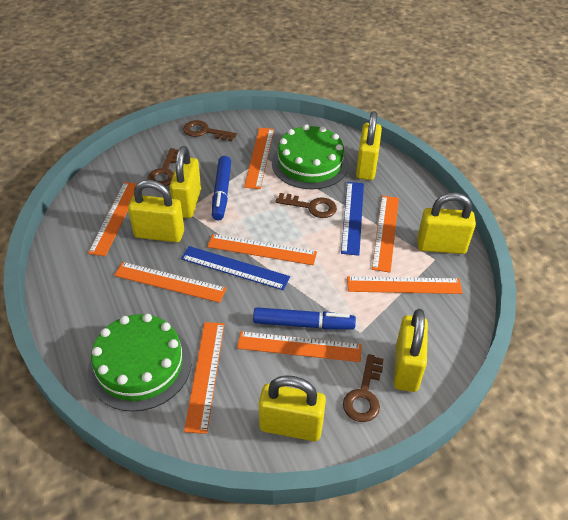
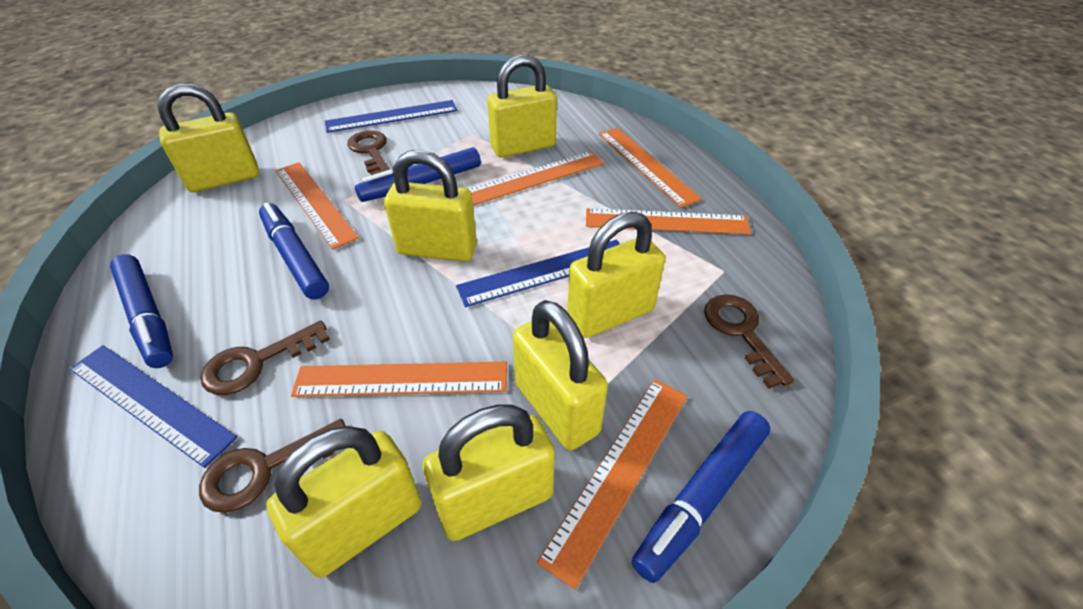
blue marker: 2 -> 4
blue ruler: 2 -> 3
green cake: 2 -> 0
orange ruler: 8 -> 6
yellow padlock: 6 -> 7

